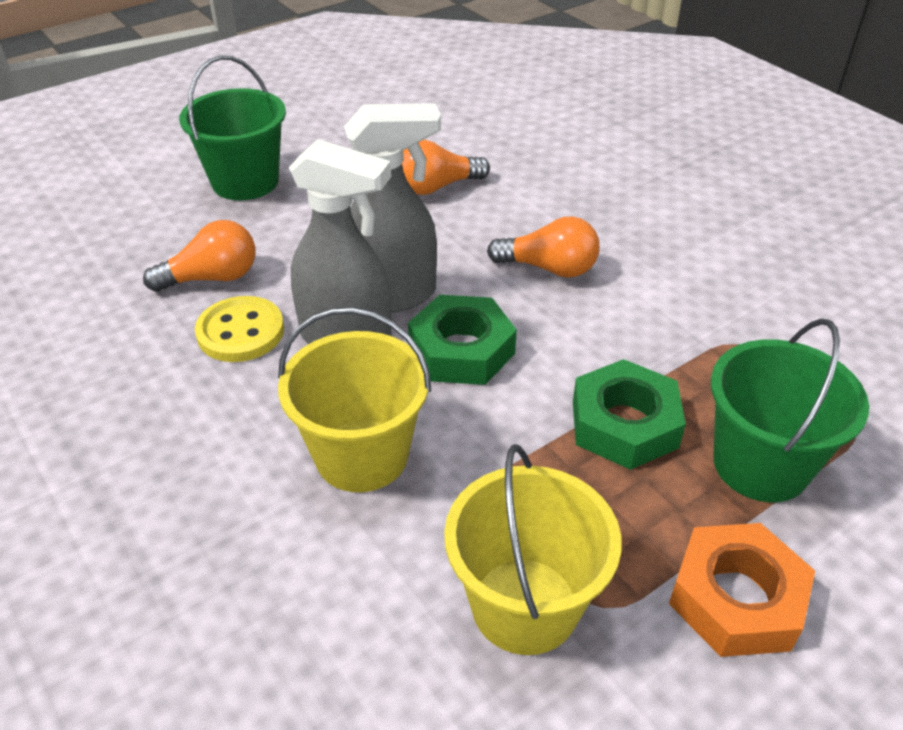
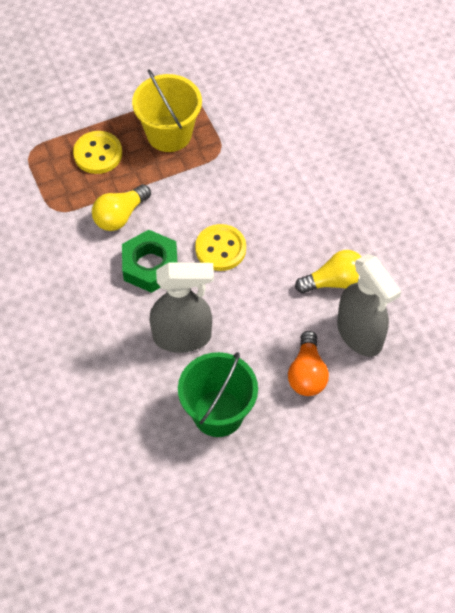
green bucket: 2 -> 1
green nut: 2 -> 1
orange light bulb: 3 -> 1
orange nut: 1 -> 0
yellow bucket: 2 -> 1
yellow button: 1 -> 2
yellow light bulb: 0 -> 2

